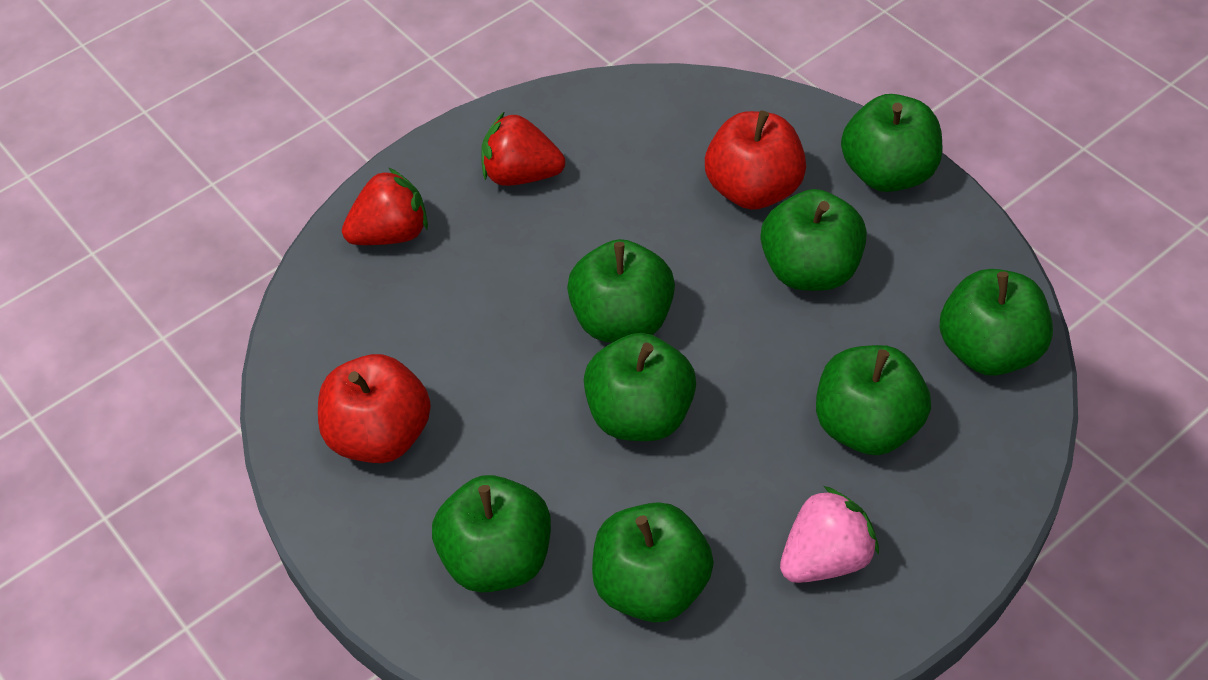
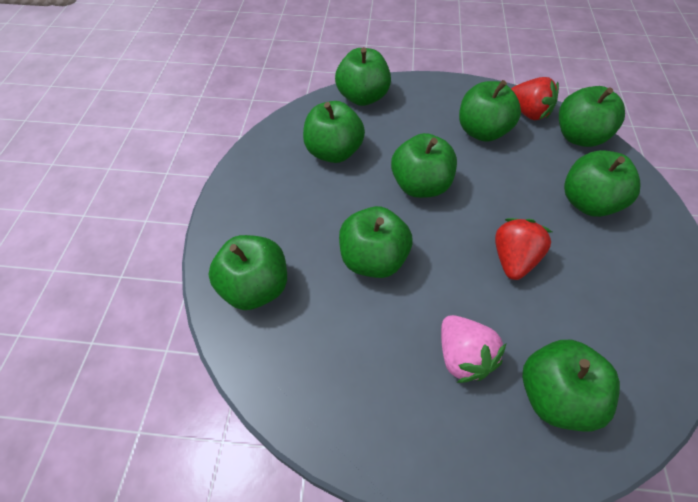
green apple: 8 -> 9
red apple: 2 -> 0

